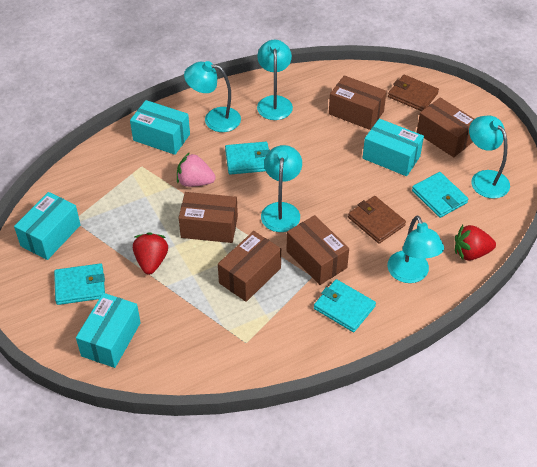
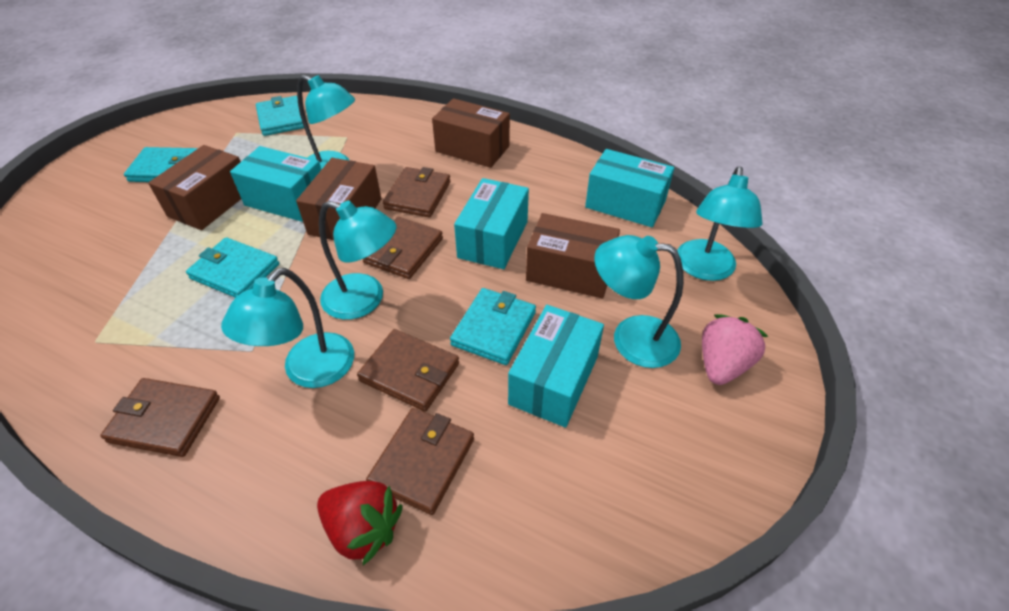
brown box: 5 -> 4
brown wallet: 2 -> 5
red strawberry: 2 -> 1

